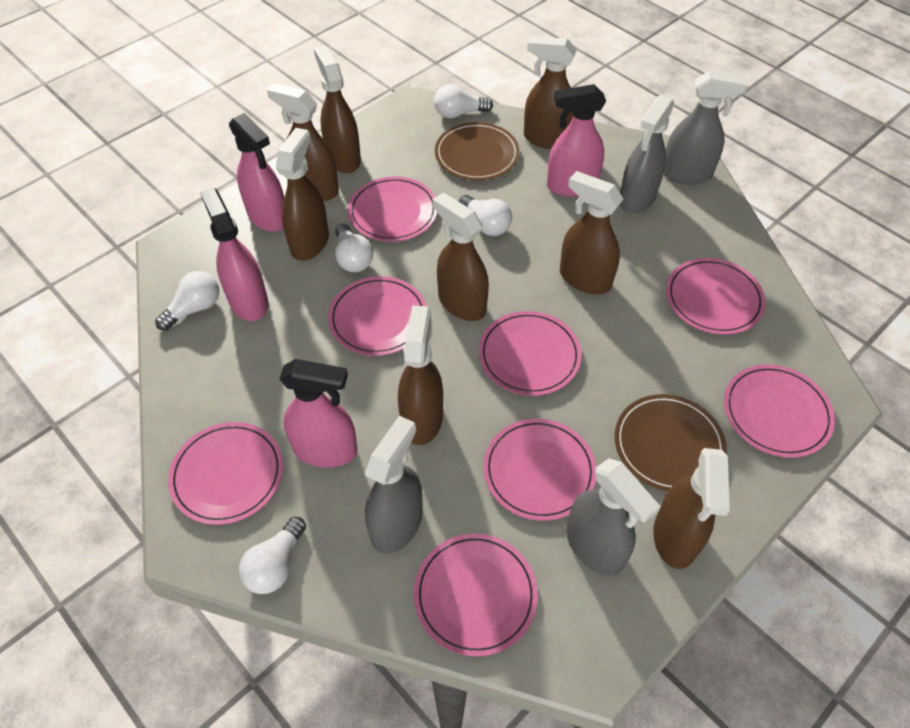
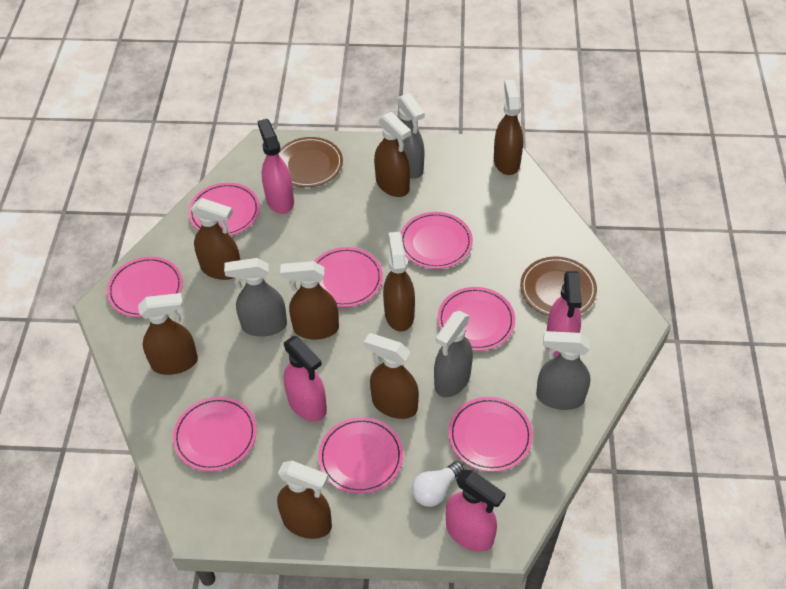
white light bulb: 5 -> 1

